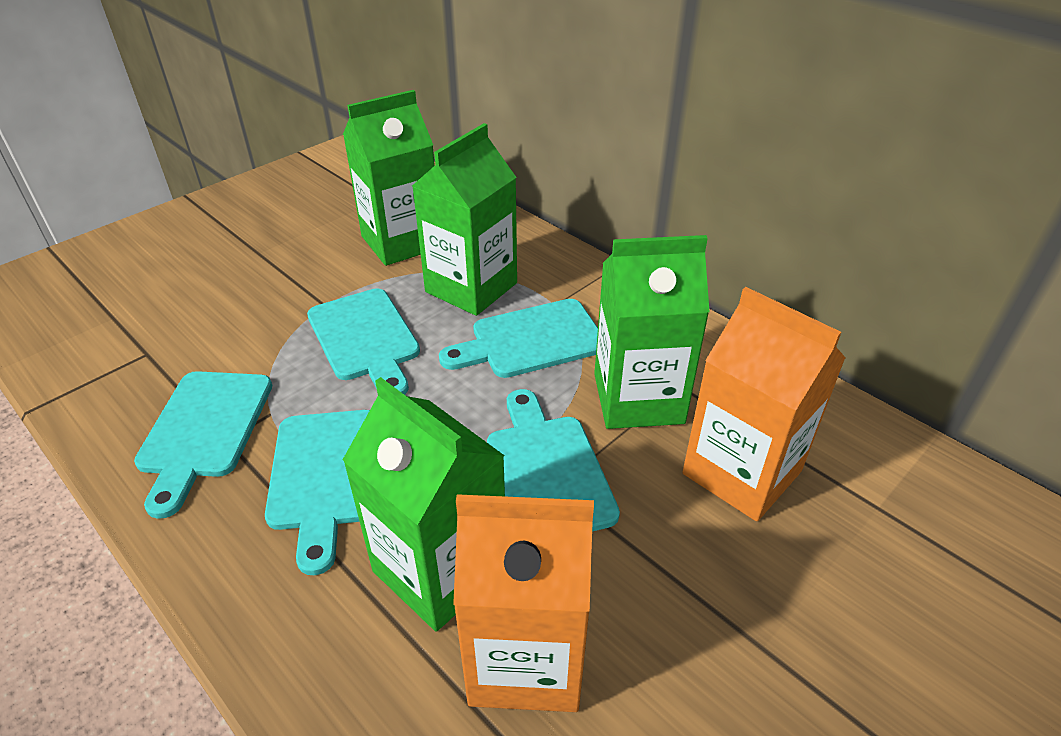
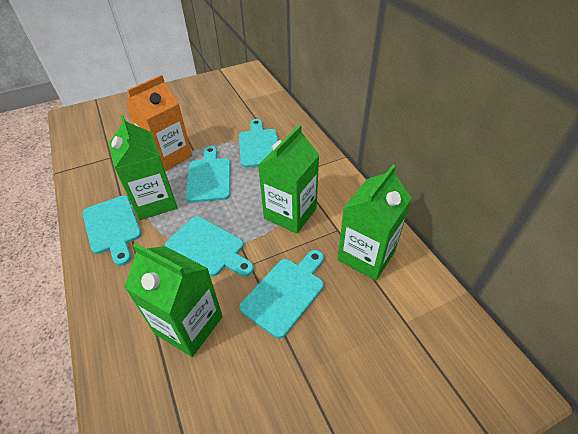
orange carton: 2 -> 1

